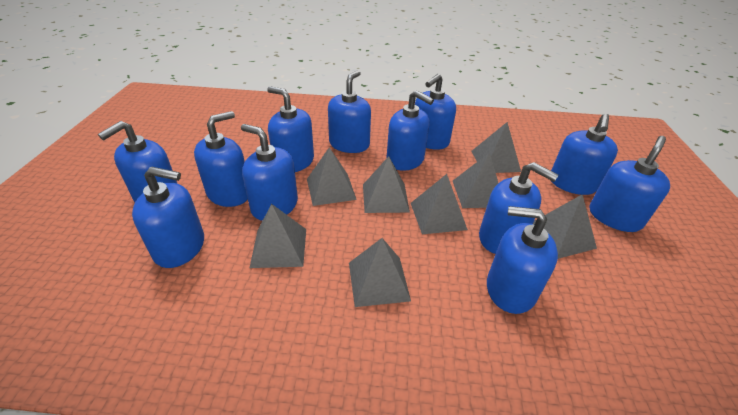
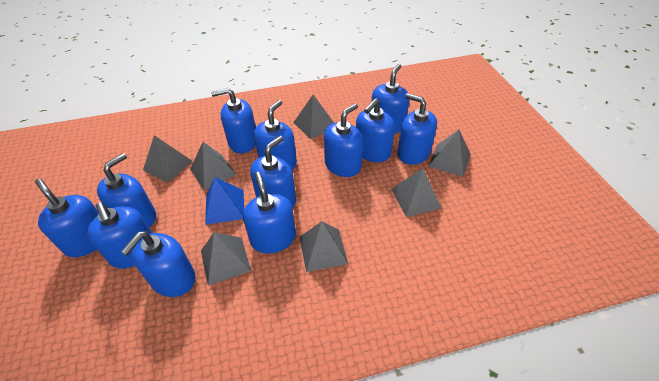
blue pyramid: 0 -> 1
grey pyramid: 8 -> 7

